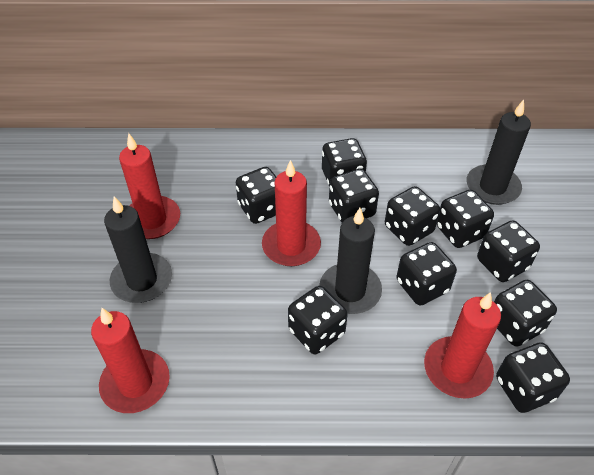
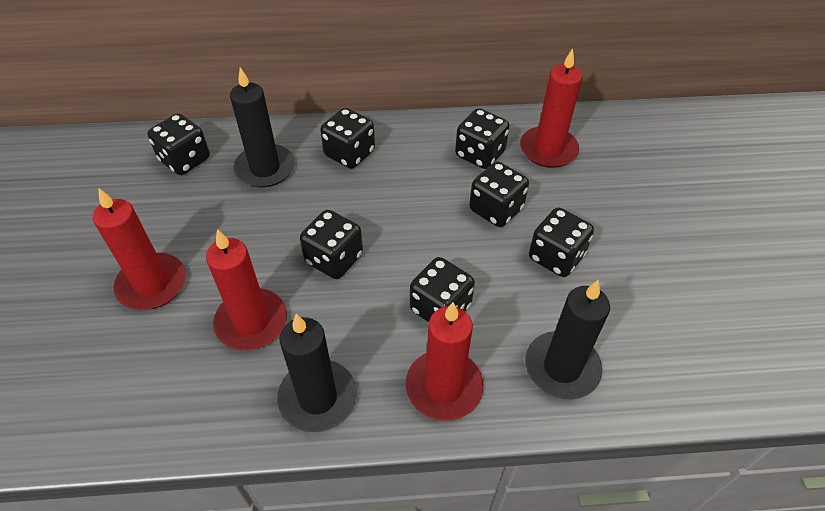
black dice: 10 -> 7

